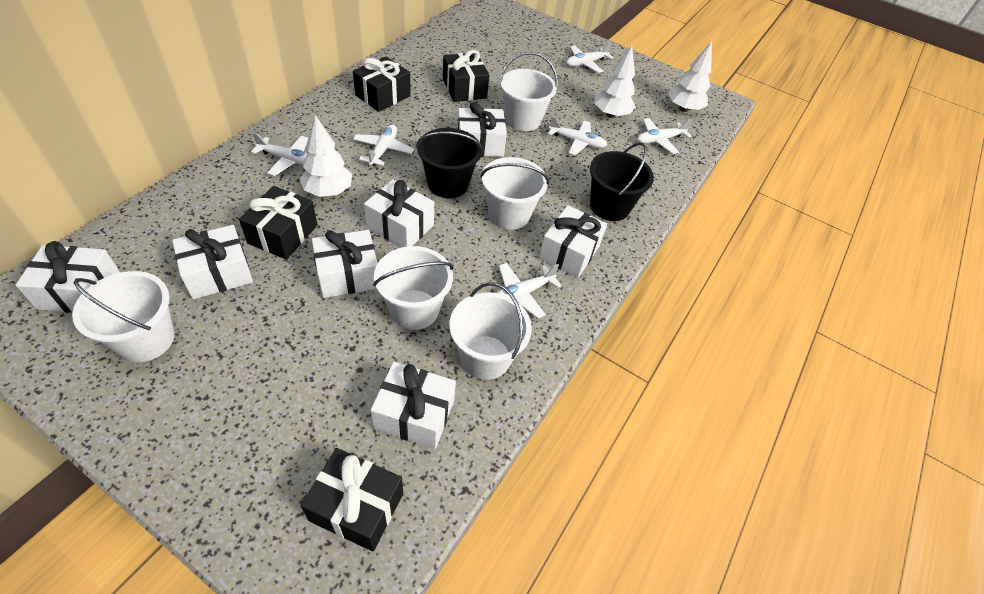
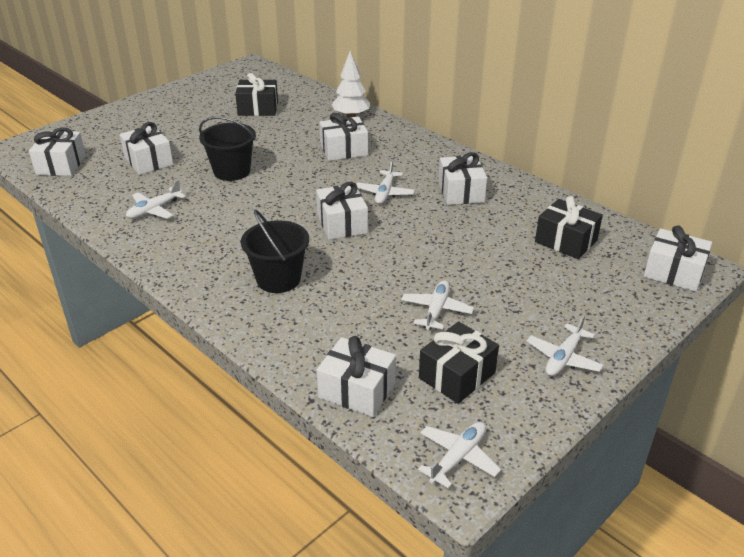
black gift: 4 -> 3
white bucket: 5 -> 0
white plane: 6 -> 5
white tree: 3 -> 1

